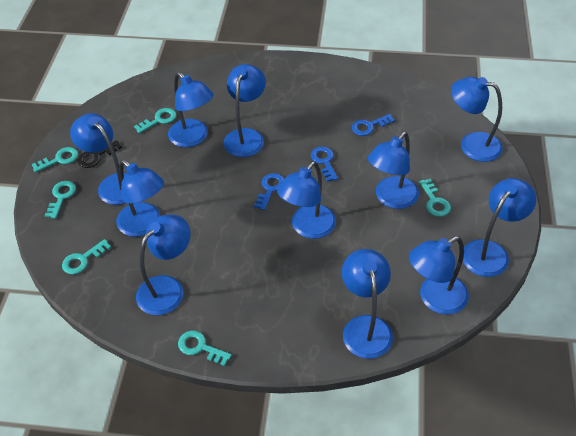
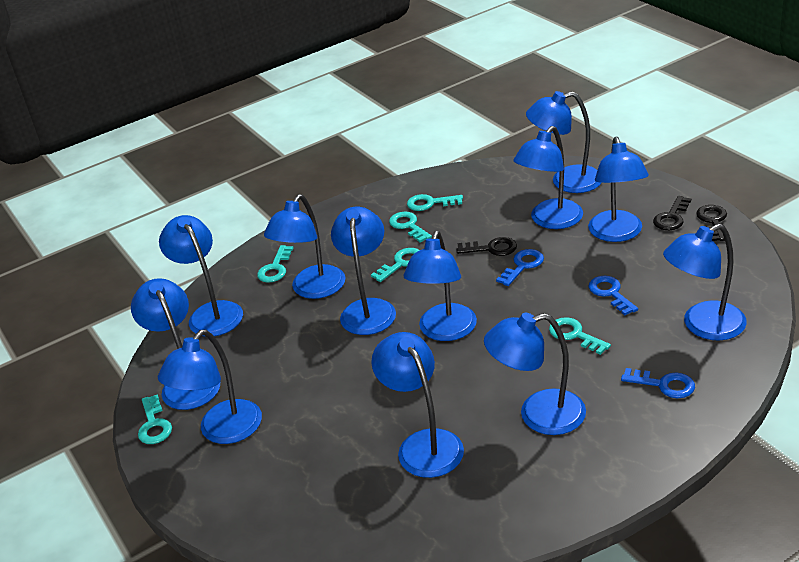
black key: 1 -> 3
blue lamp: 11 -> 12

